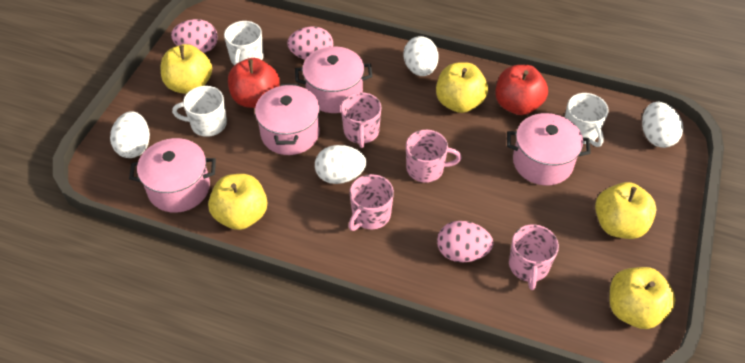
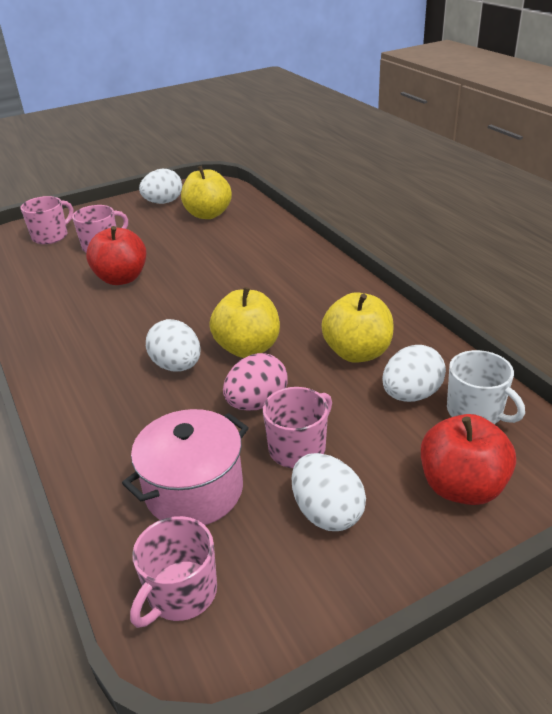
pink egg: 3 -> 1
pink pot: 4 -> 1
white mug: 3 -> 1
yellow apple: 5 -> 3

